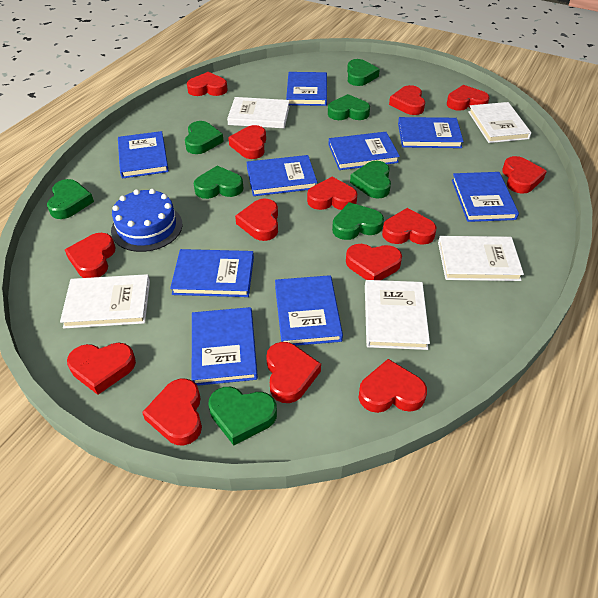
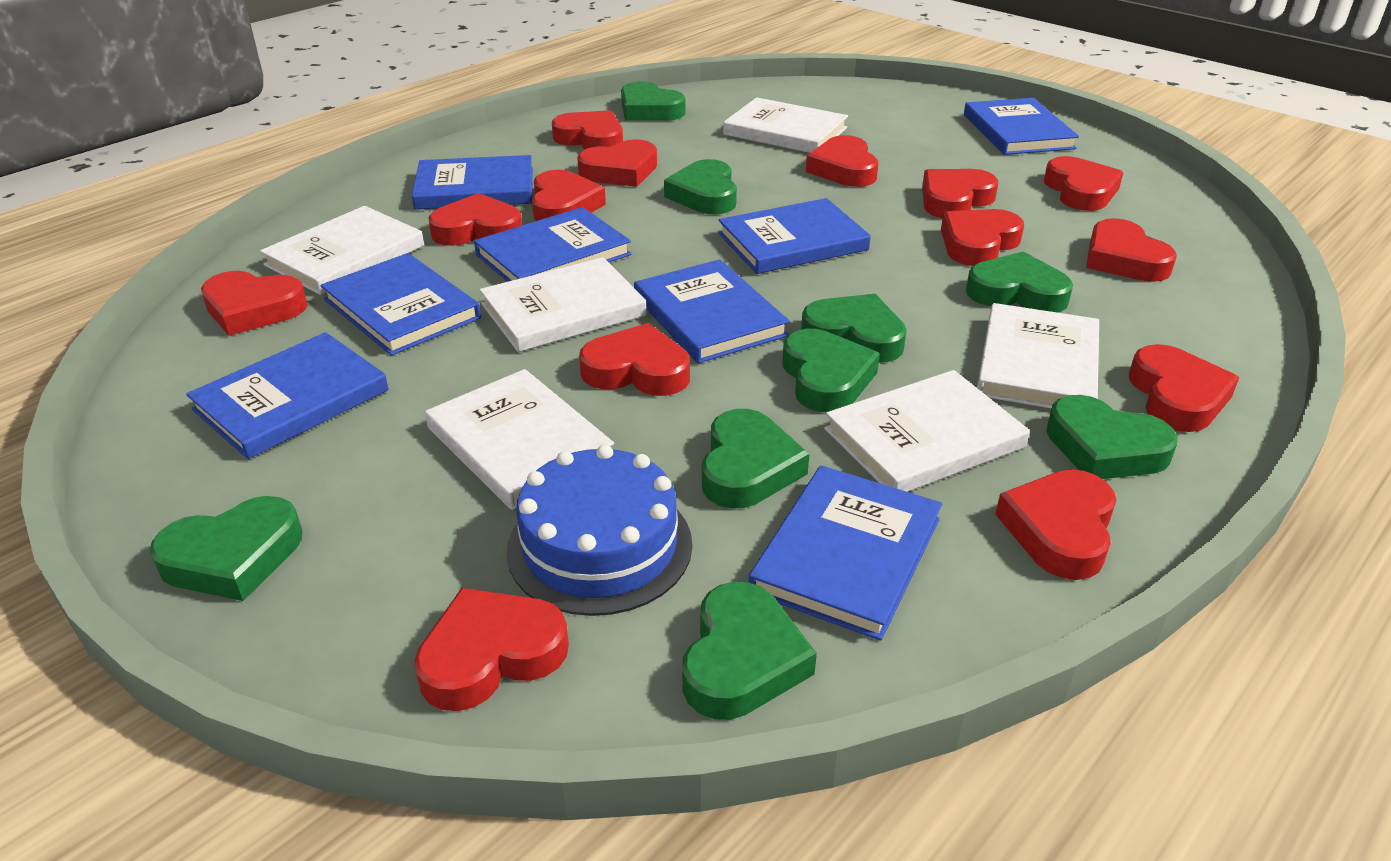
blue book: 9 -> 8
green heart: 8 -> 9
white book: 5 -> 6

